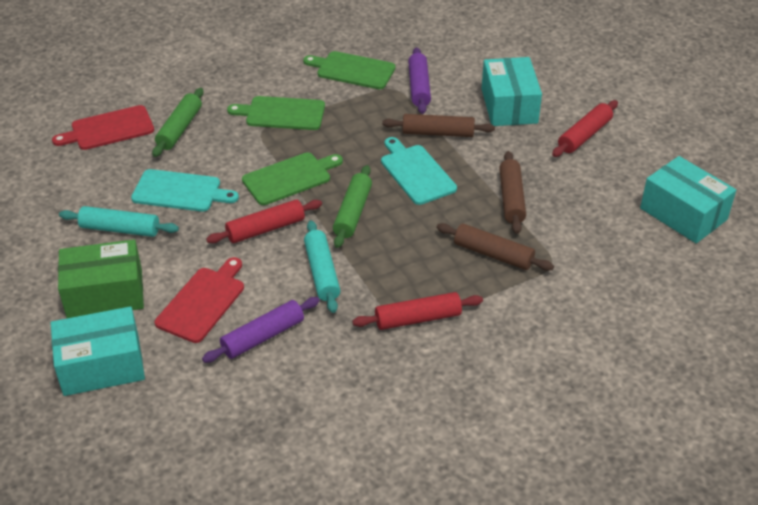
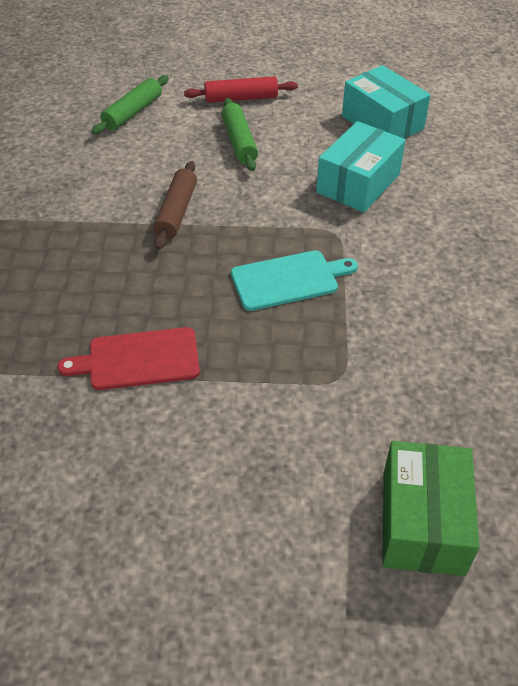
brown rolling pin: 3 -> 1
green cutting board: 3 -> 0
purple rolling pin: 2 -> 0
red cutting board: 2 -> 1
red rolling pin: 3 -> 1
turquoise box: 3 -> 2
turquoise cutting board: 2 -> 1
turquoise rolling pin: 2 -> 0

